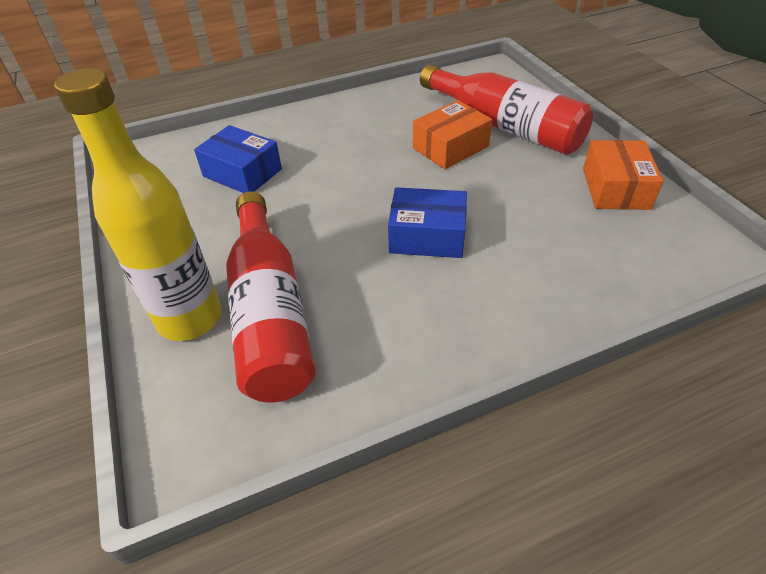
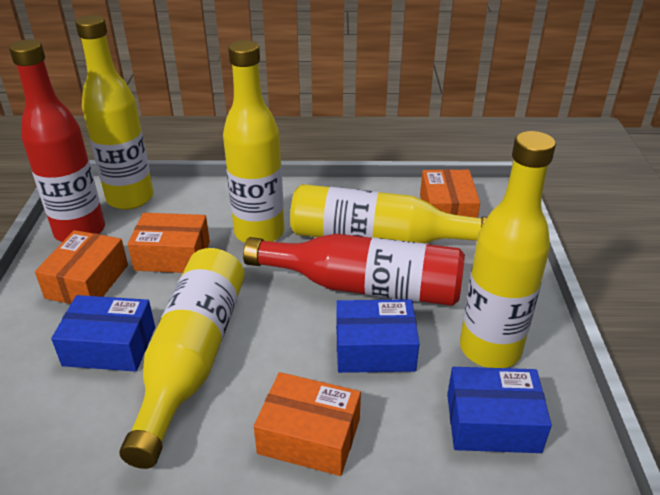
blue box: 2 -> 3
orange box: 2 -> 4
yellow bottle: 1 -> 5

